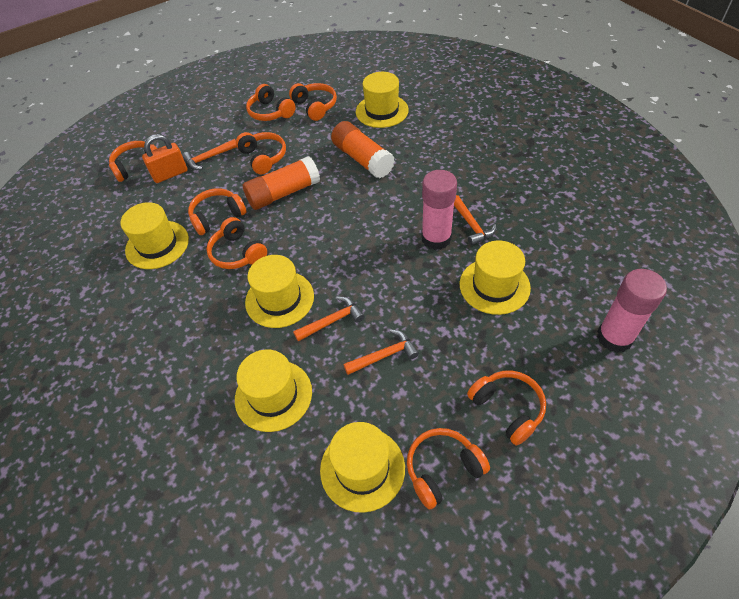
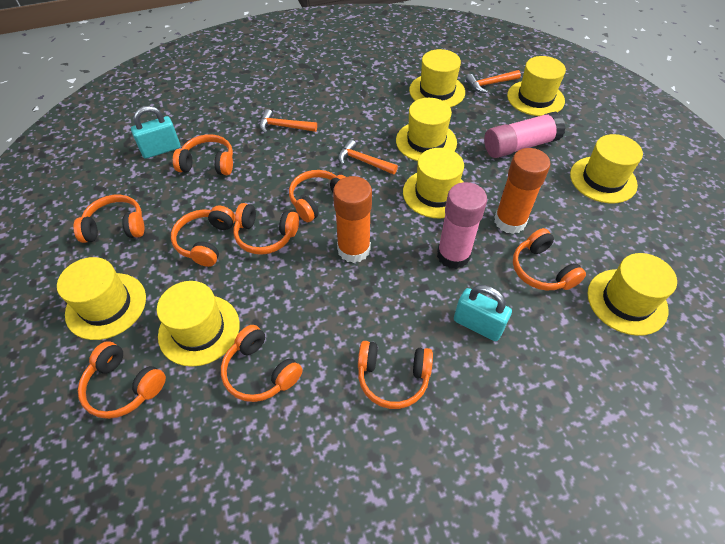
orange hammer: 4 -> 3
orange headphones: 8 -> 9
orange padlock: 1 -> 0
turquoise padlock: 0 -> 2
yellow hat: 6 -> 8

